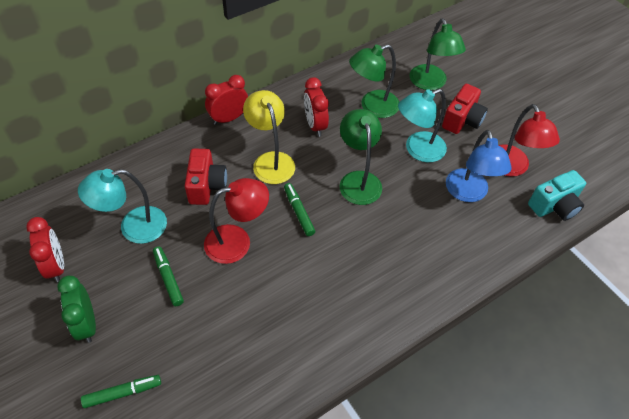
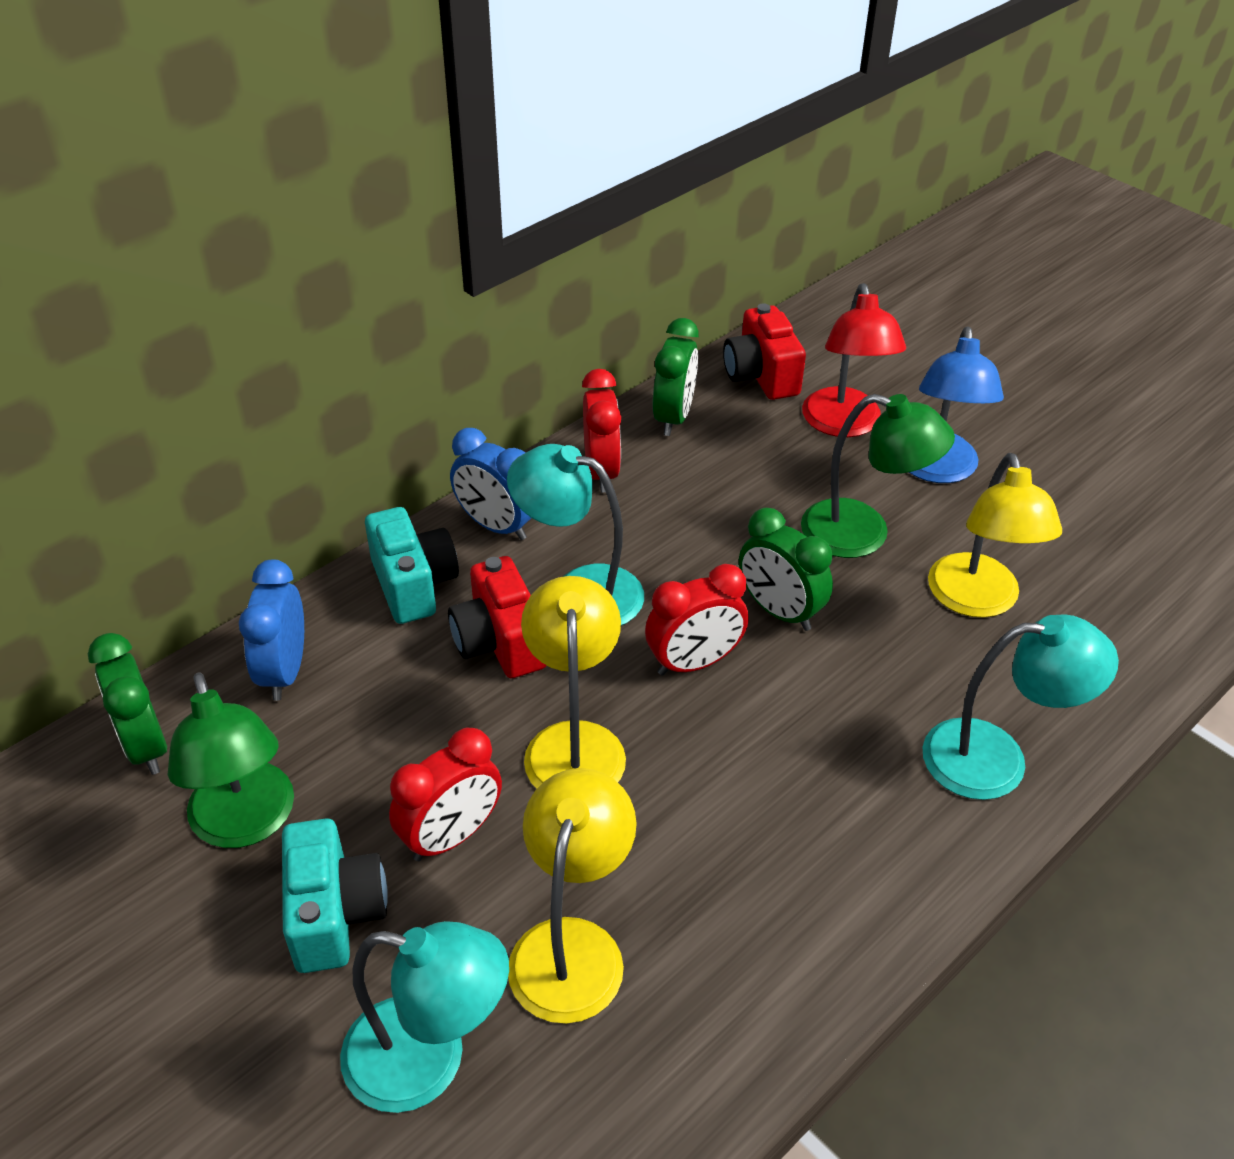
blue clock: 0 -> 2
green clock: 1 -> 3
green lamp: 3 -> 2
green marker: 3 -> 0
red lamp: 2 -> 1
turquoise camera: 1 -> 2
turquoise lamp: 2 -> 3
yellow lamp: 1 -> 3

